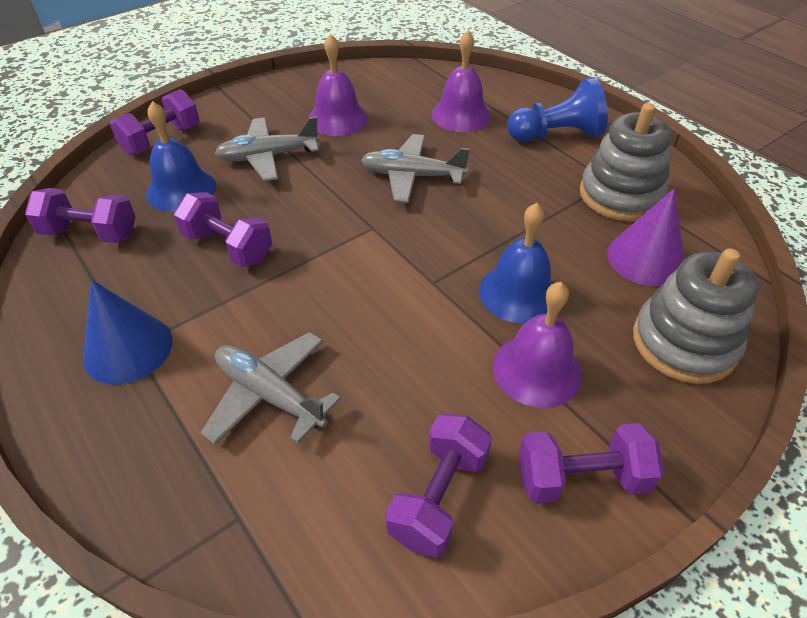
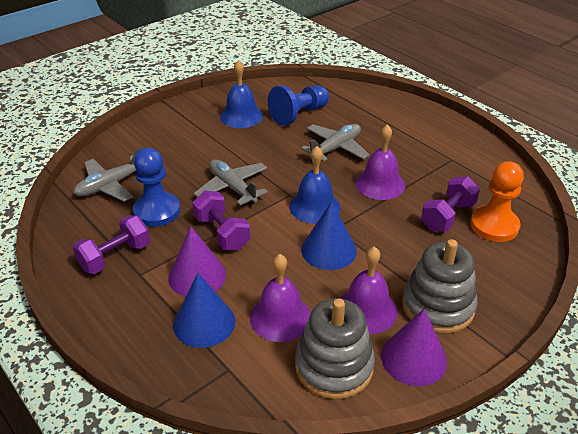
blue cone: 1 -> 2
blue pawn: 1 -> 2
orange pawn: 0 -> 1
purple cone: 1 -> 2
purple dumbbell: 5 -> 3

